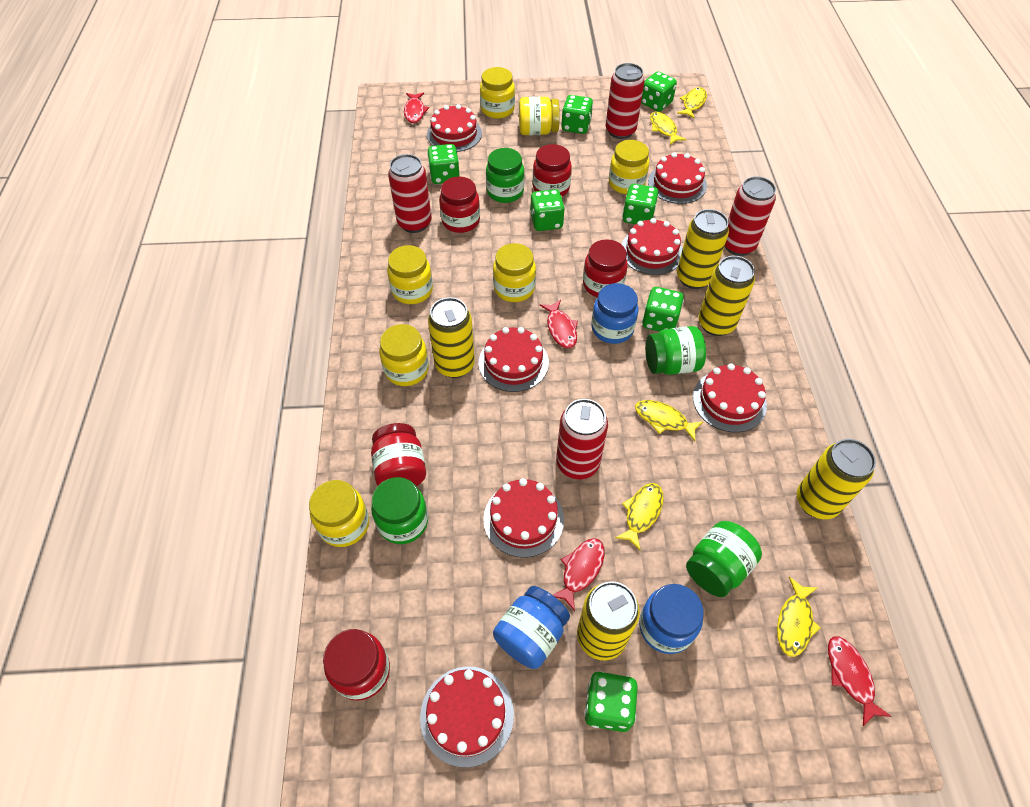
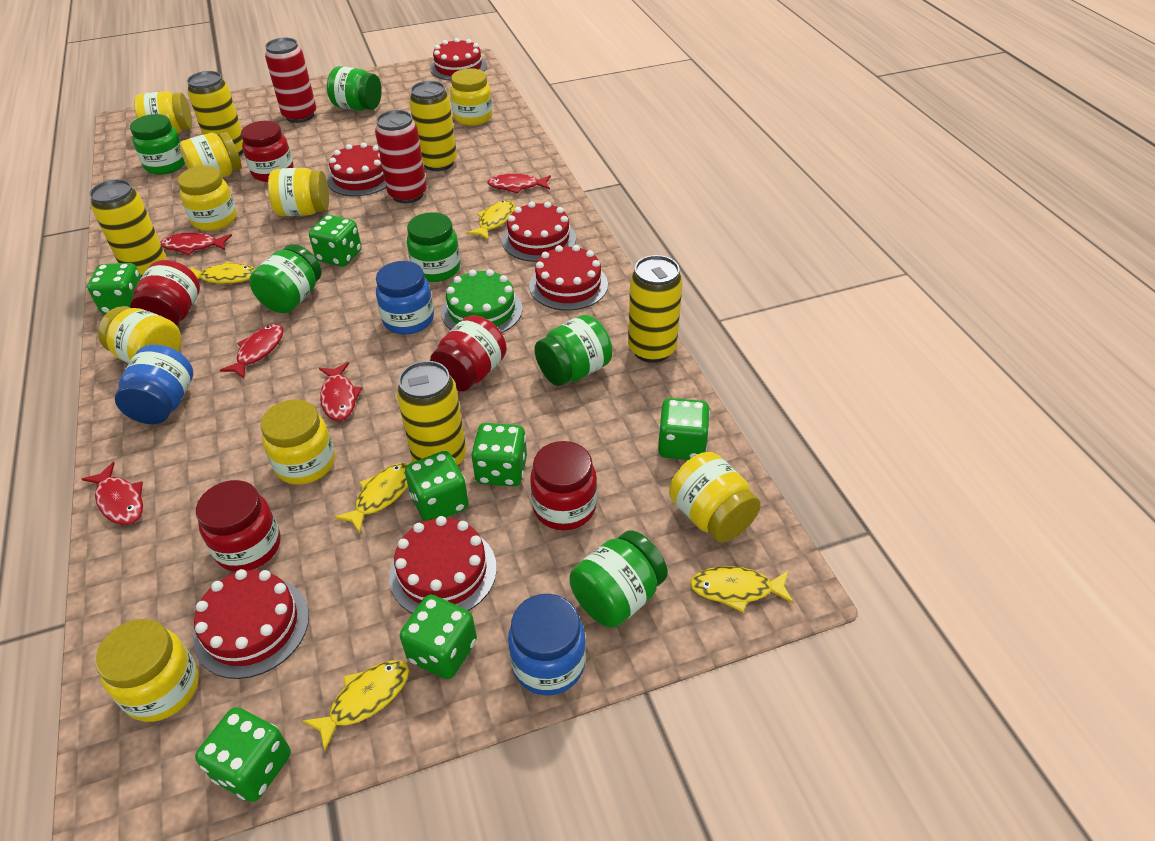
green cake: 0 -> 1
green jar: 4 -> 6
red cake: 7 -> 6
red can: 4 -> 2
red fish: 4 -> 5
yellow jar: 7 -> 9

